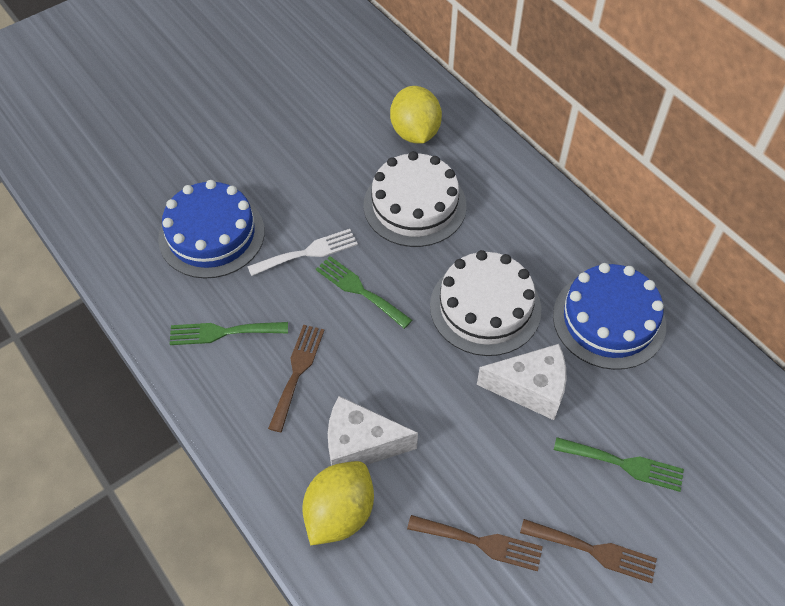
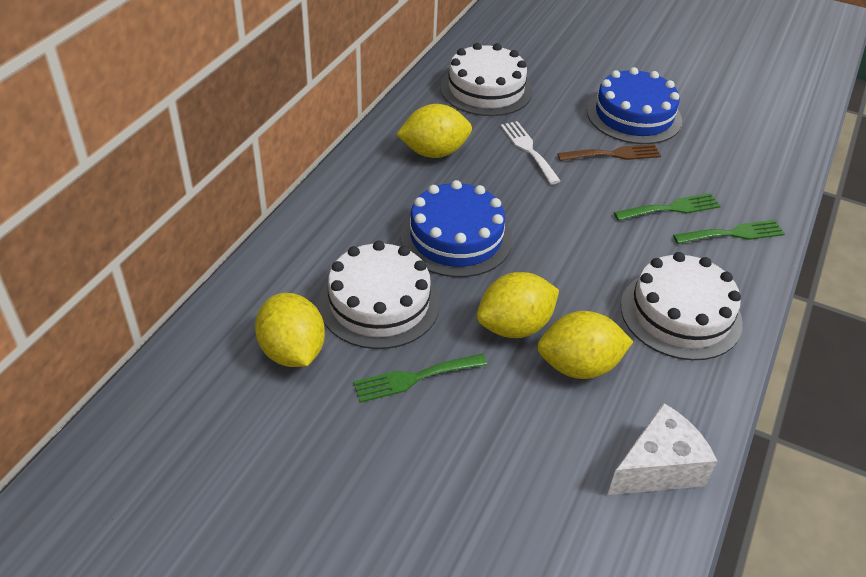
brown fork: 3 -> 1
white cake: 2 -> 3
white cheese: 2 -> 1
yellow lemon: 2 -> 4

